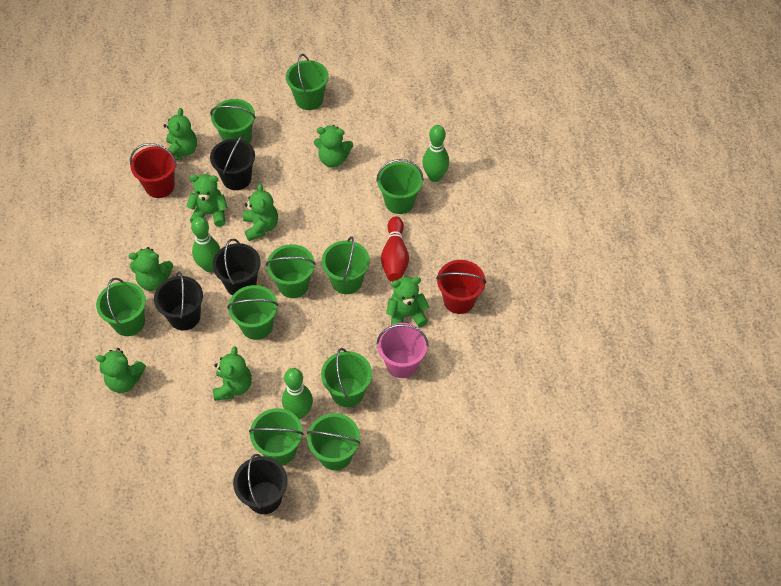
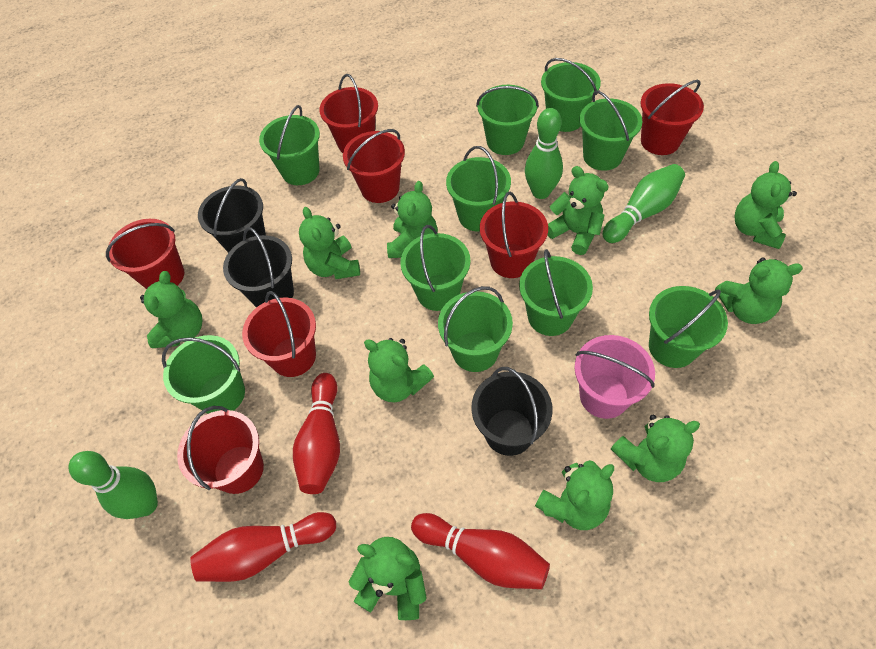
black bucket: 4 -> 3
green teddy bear: 8 -> 10
red bowling pin: 1 -> 3
red bucket: 2 -> 7

